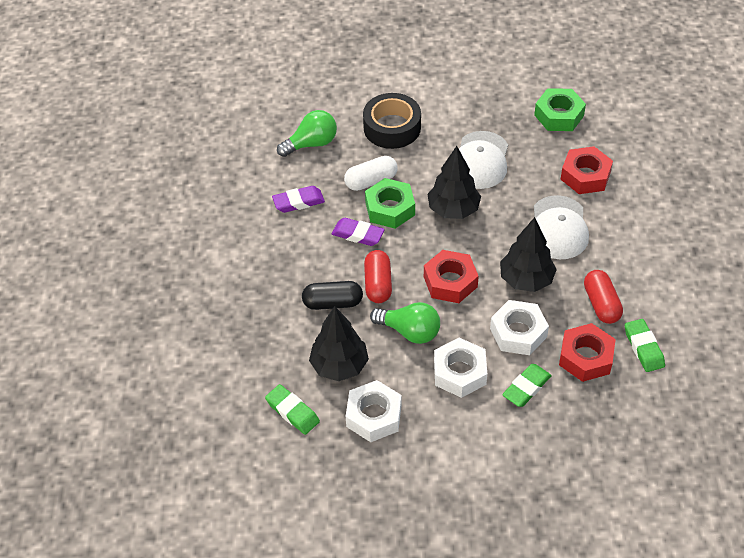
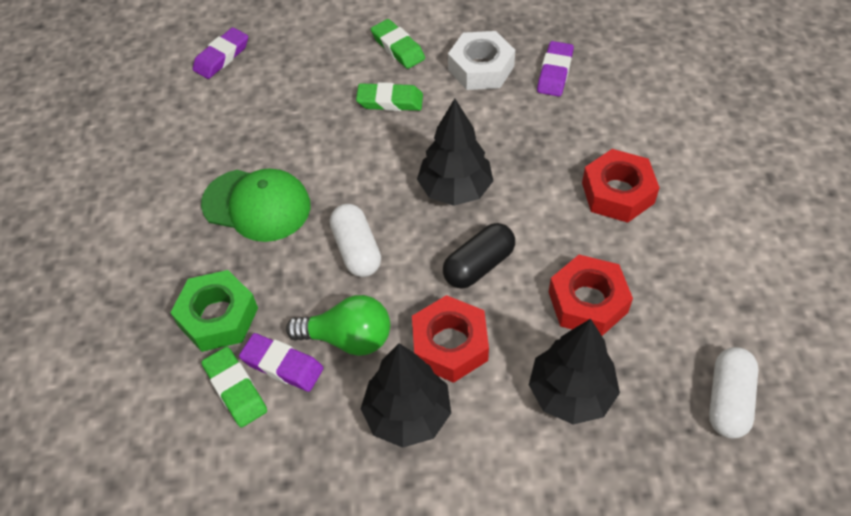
black tape: 1 -> 0
green cap: 0 -> 1
green light bulb: 2 -> 1
green nut: 2 -> 1
purple eraser: 2 -> 3
red capsule: 2 -> 0
white cap: 2 -> 0
white capsule: 1 -> 2
white nut: 3 -> 1

